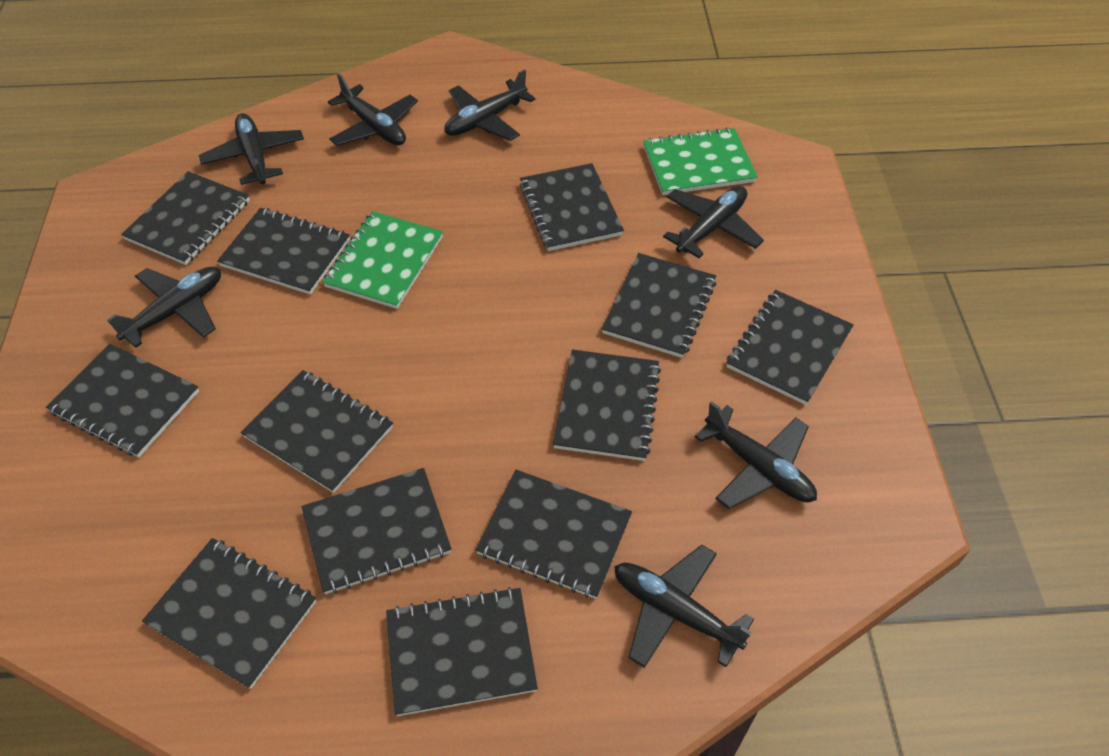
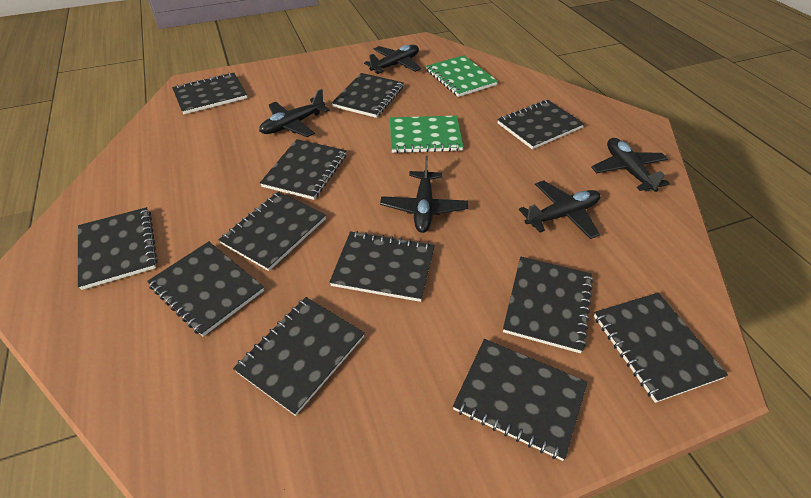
black plane: 7 -> 5

